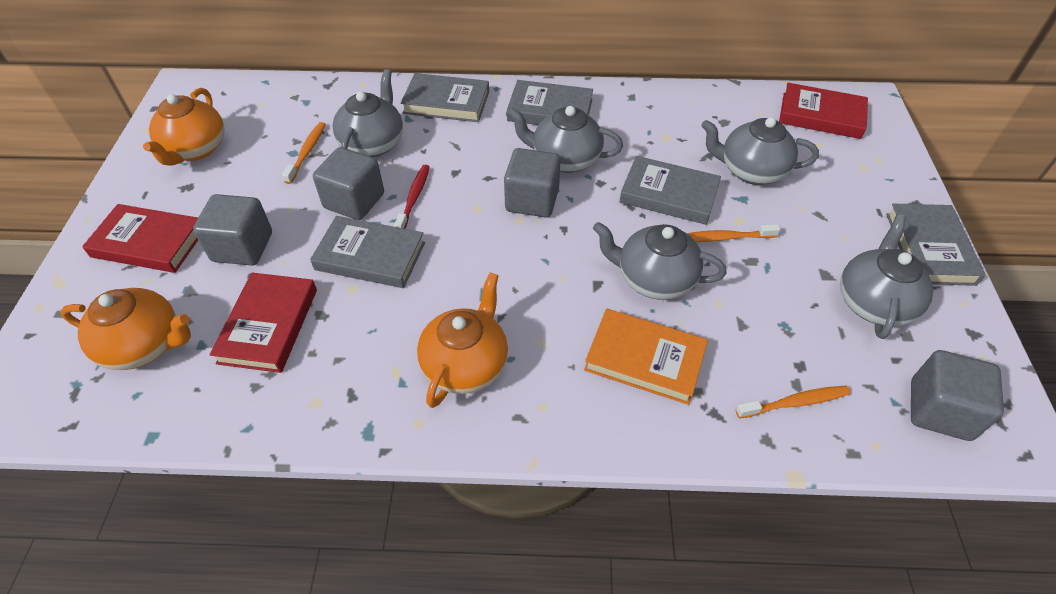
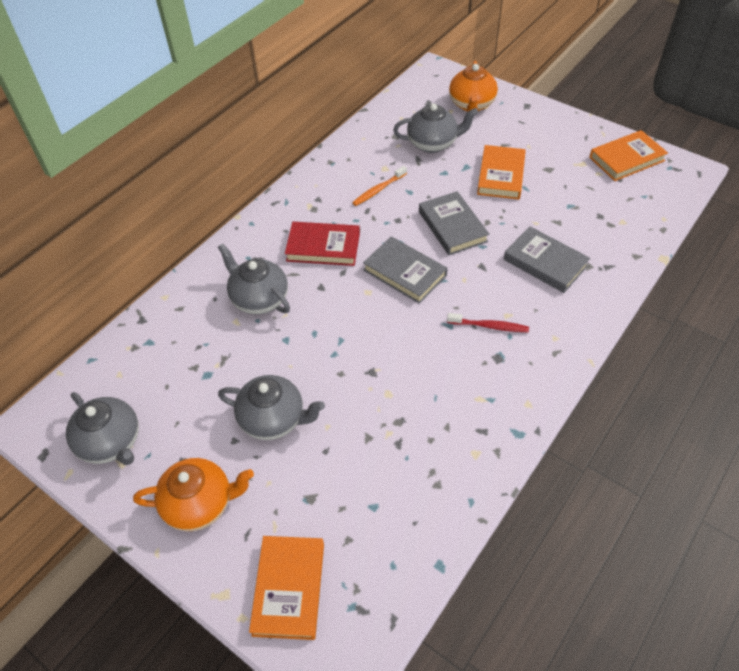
grey book: 5 -> 3
grey cube: 4 -> 0
grey teapot: 5 -> 4
orange book: 1 -> 3
orange teapot: 3 -> 2
orange toothbrush: 3 -> 1
red book: 3 -> 1

